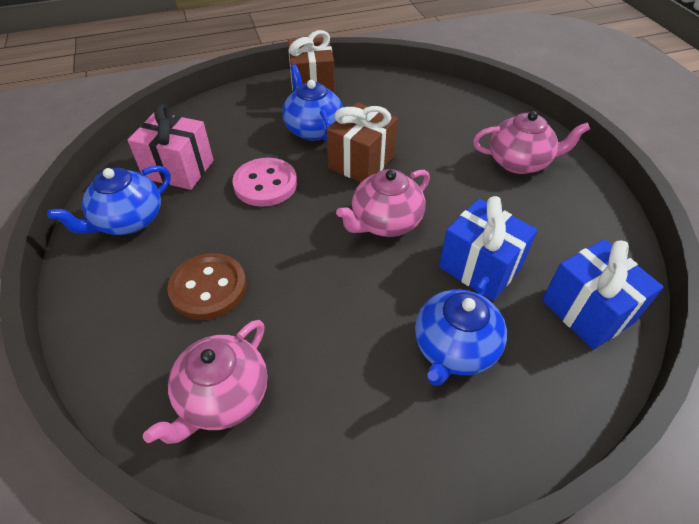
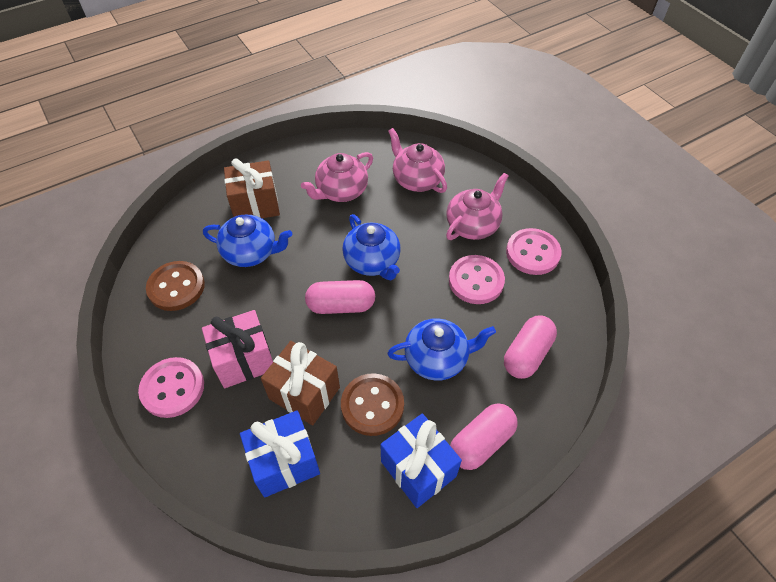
brown button: 1 -> 2
pink button: 1 -> 3
pink capsule: 0 -> 3

